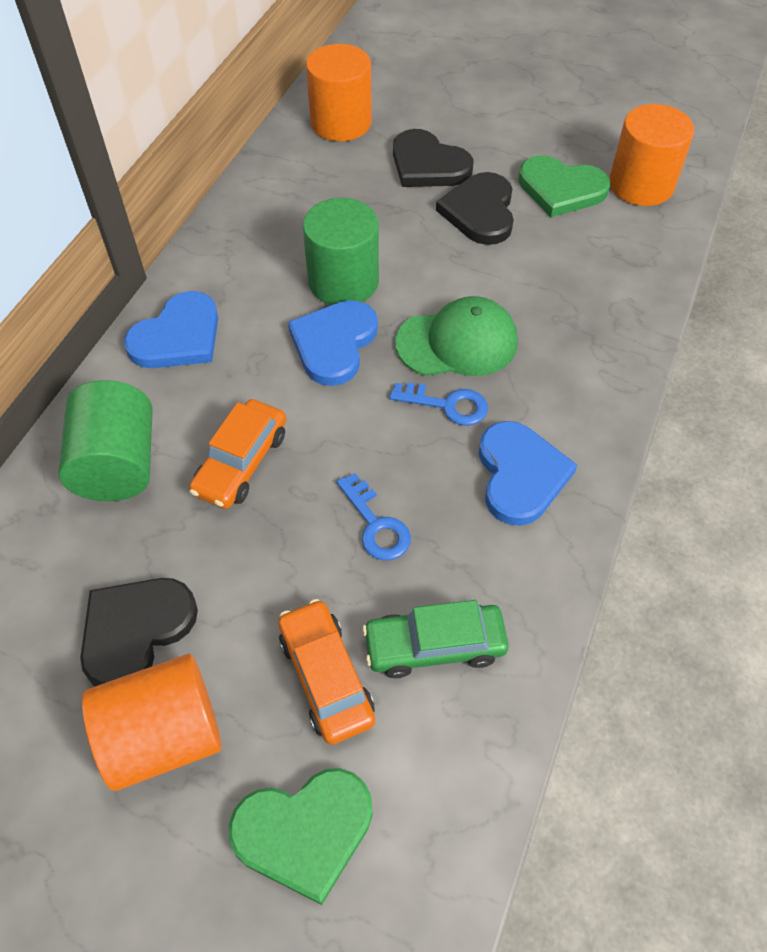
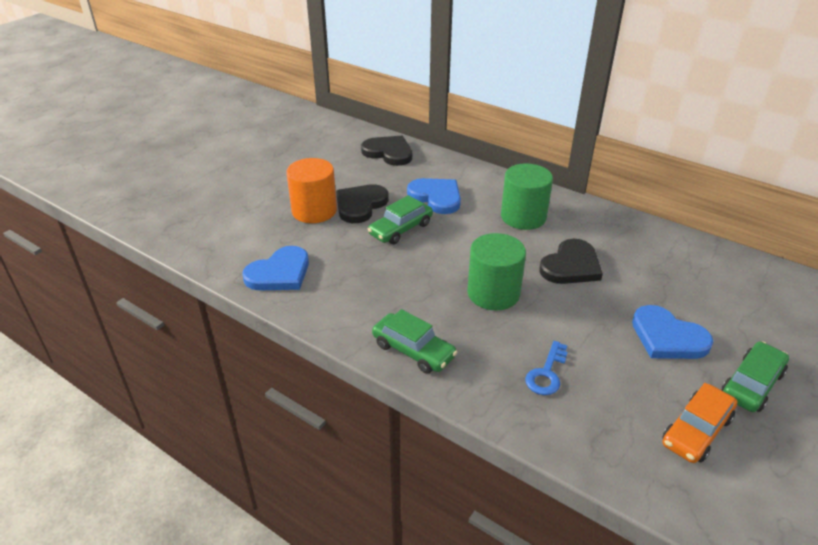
blue key: 2 -> 1
green cap: 1 -> 0
green car: 1 -> 3
green heart: 2 -> 0
orange car: 2 -> 1
orange cylinder: 3 -> 1

